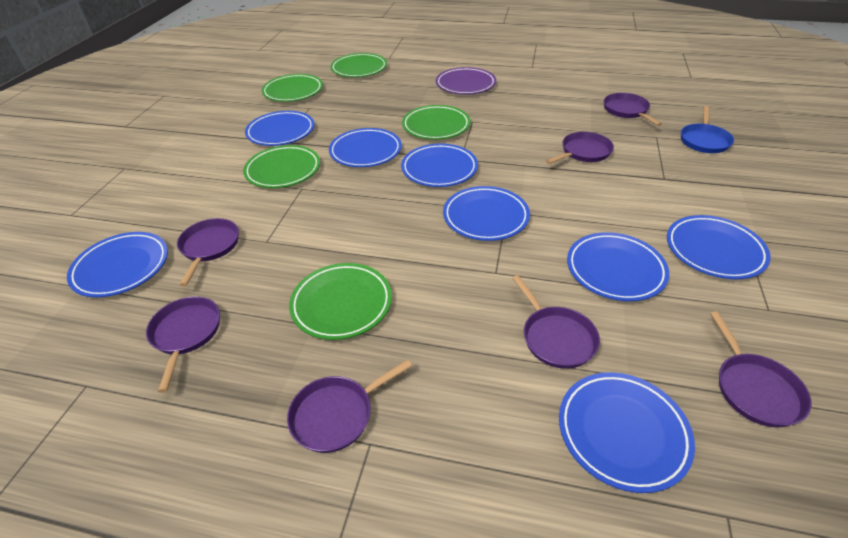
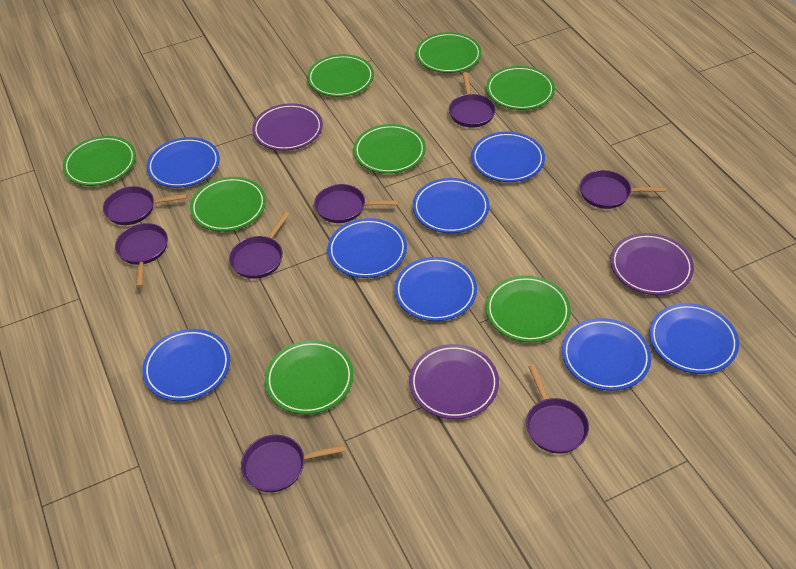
blue pan: 1 -> 0
green plate: 5 -> 8
purple pan: 7 -> 8
purple plate: 1 -> 3

